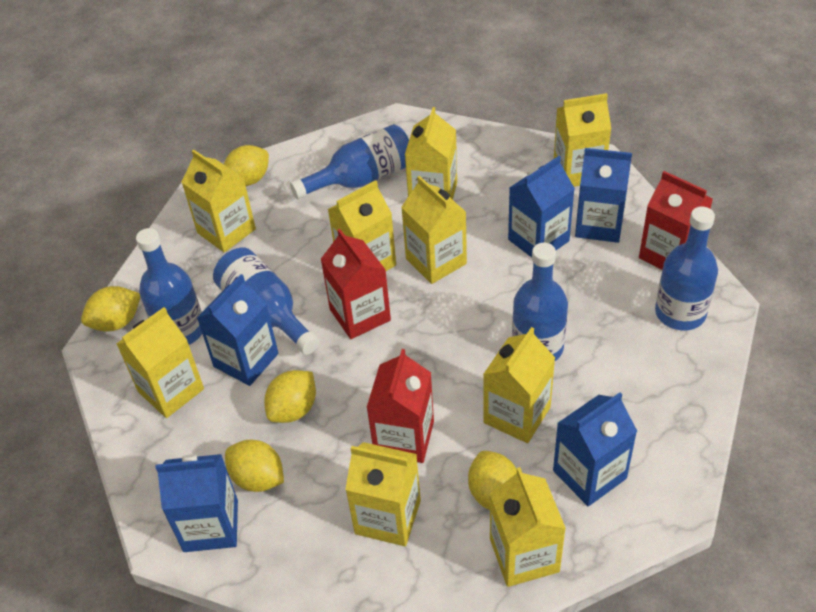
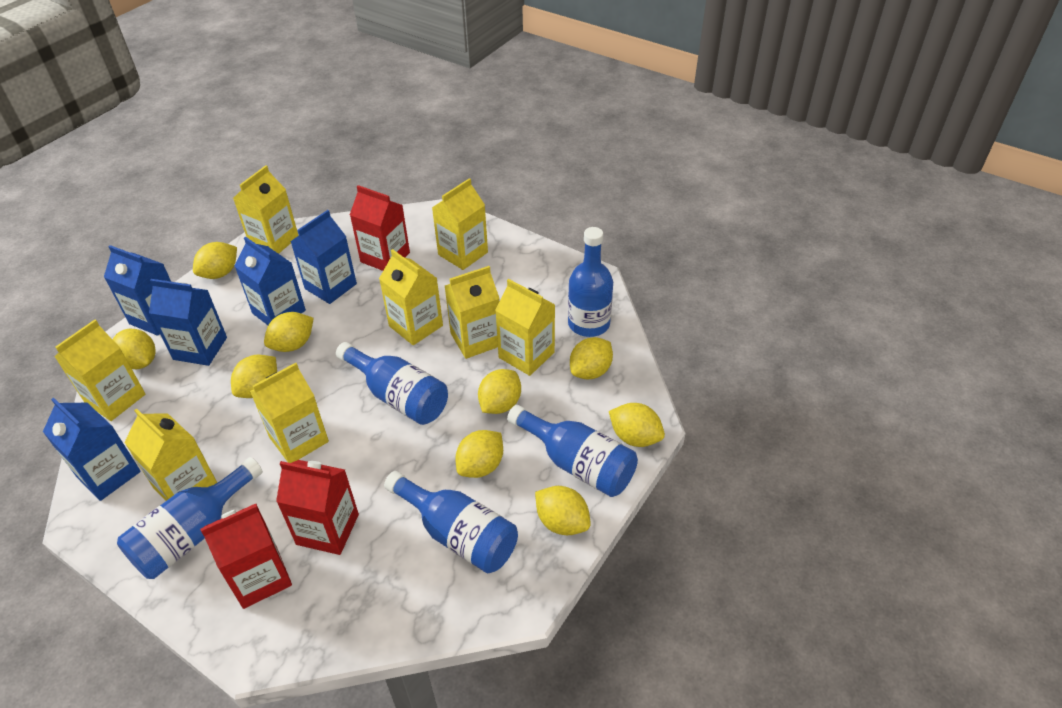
yellow carton: 9 -> 8
yellow lemon: 5 -> 9

